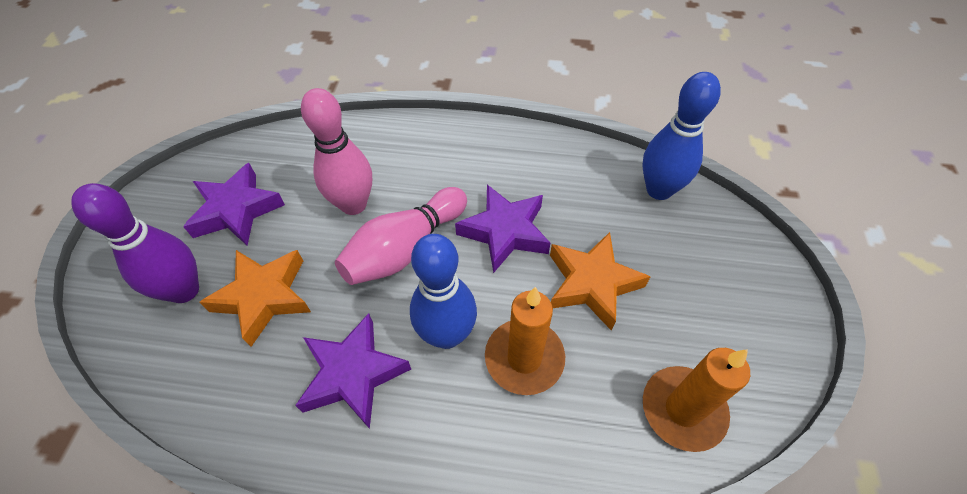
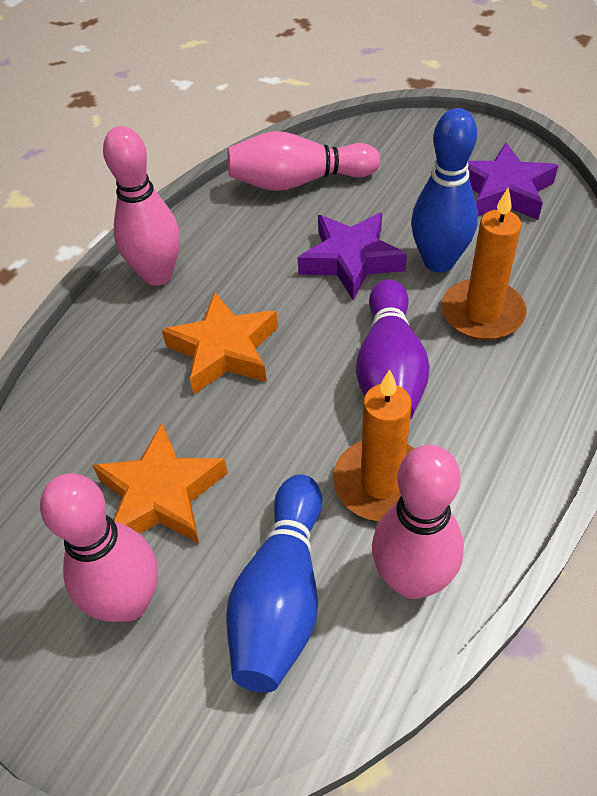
pink bowling pin: 2 -> 4
purple star: 3 -> 2

